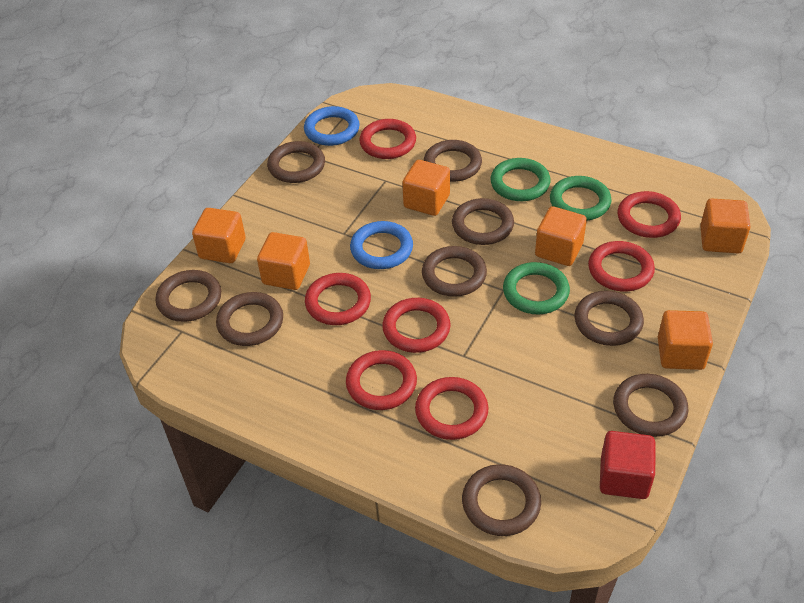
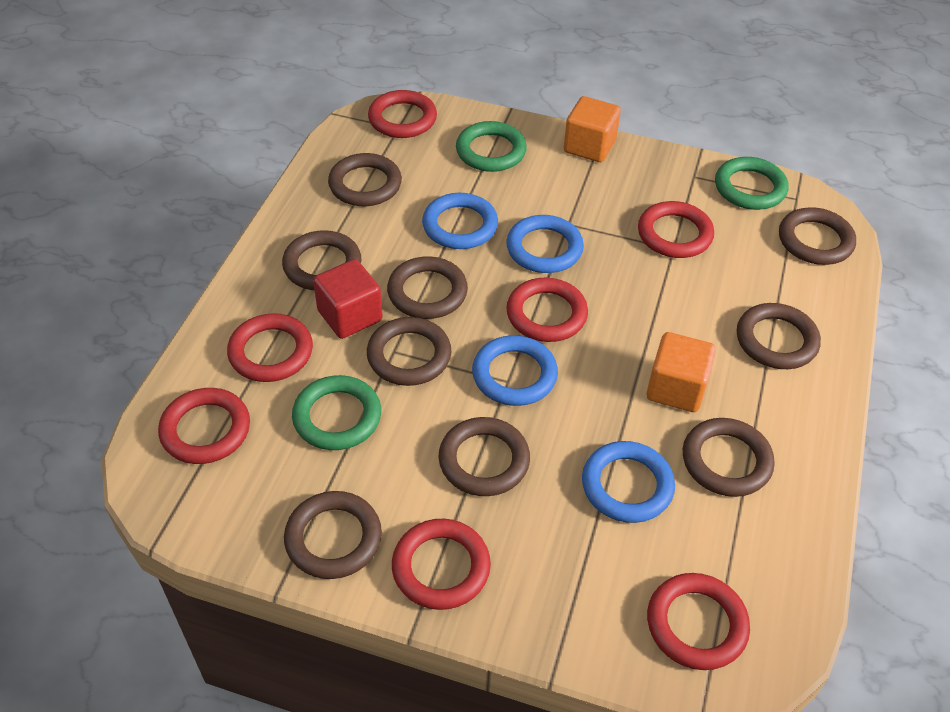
blue ring: 2 -> 4
orange cube: 6 -> 2

